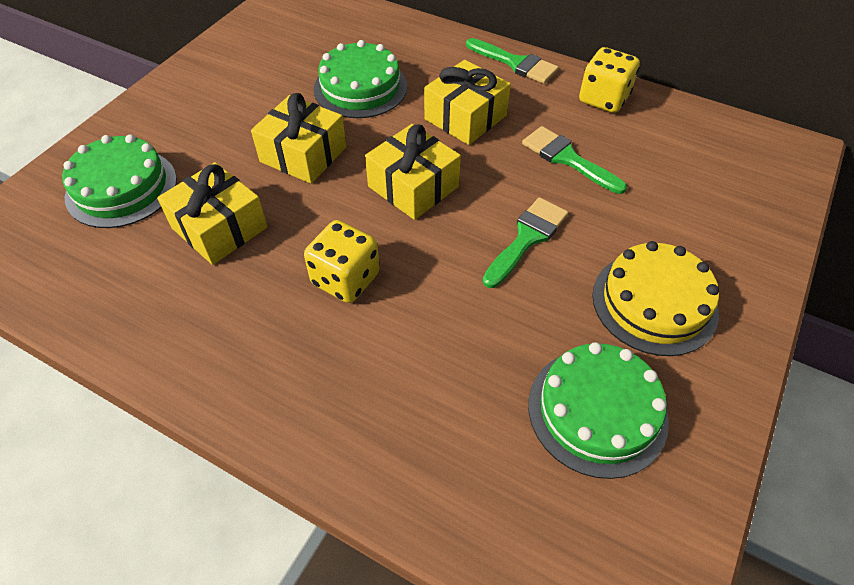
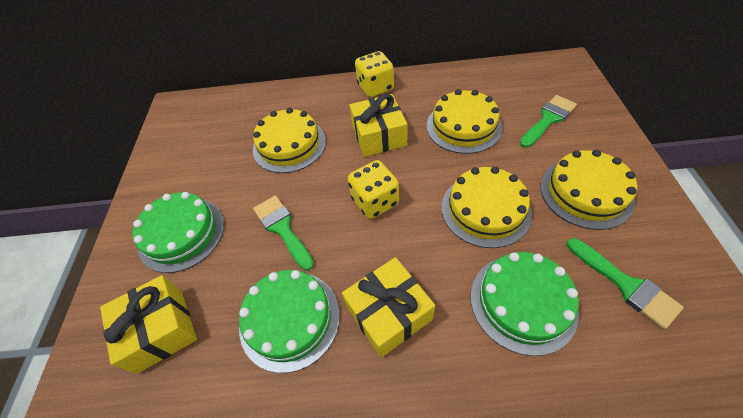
yellow cake: 1 -> 4
yellow gift: 4 -> 3

